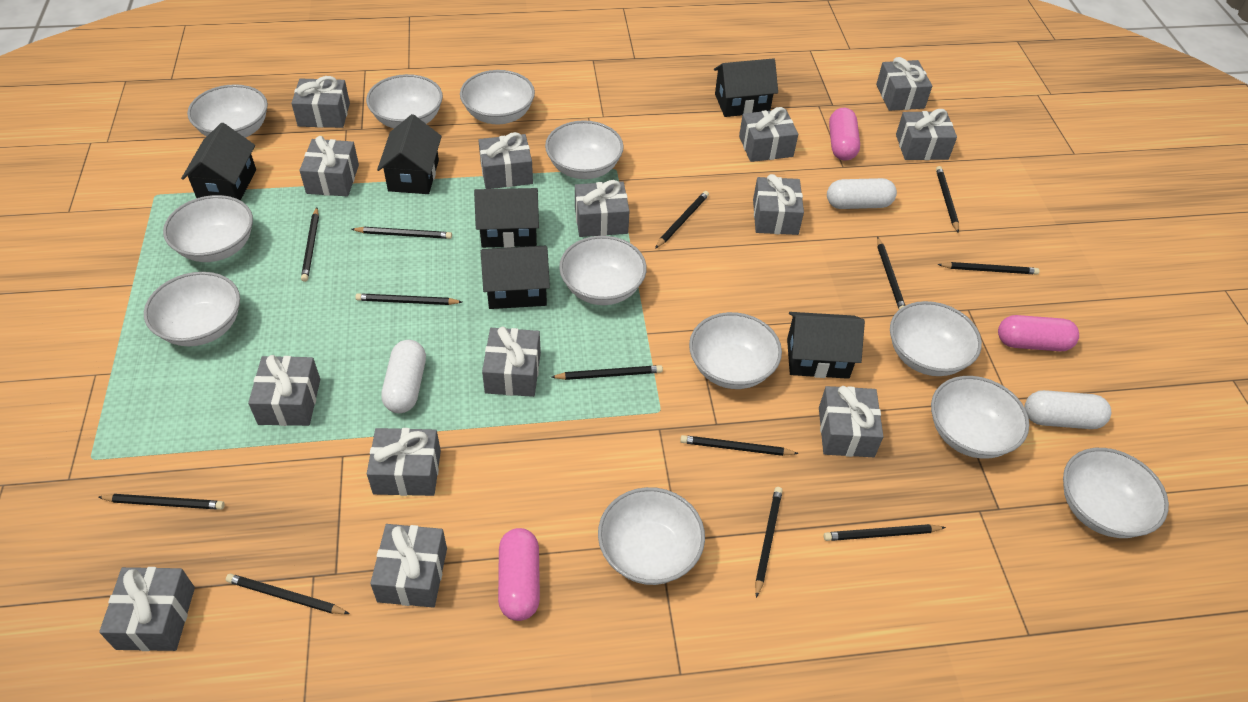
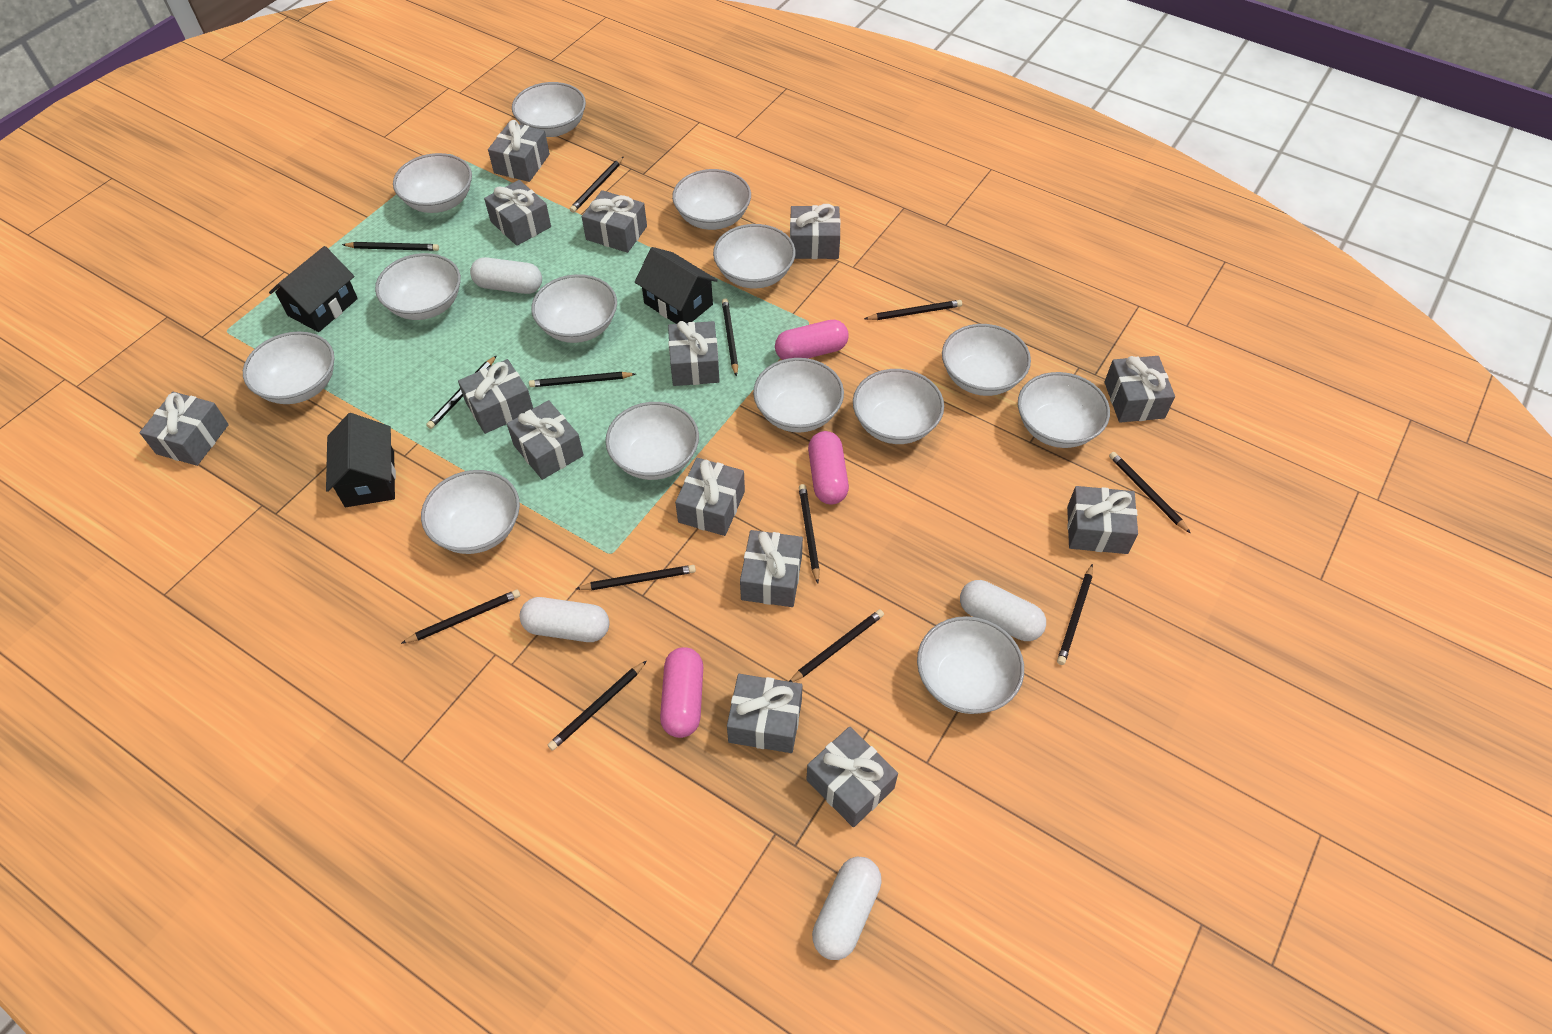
black house: 6 -> 3
white bowl: 12 -> 14
white capsule: 3 -> 4

